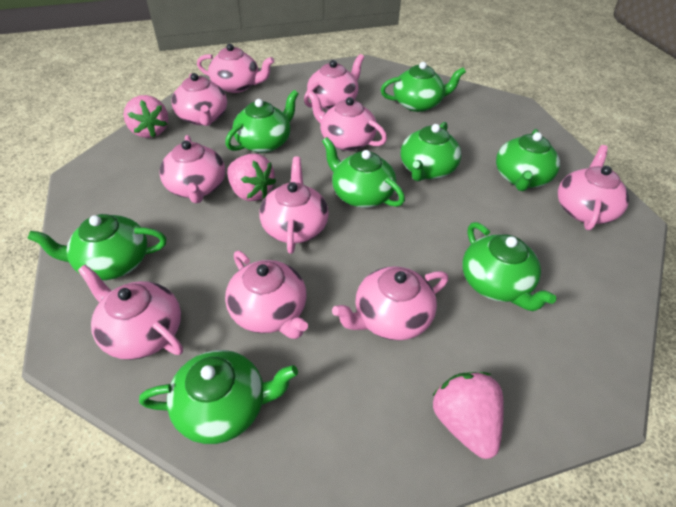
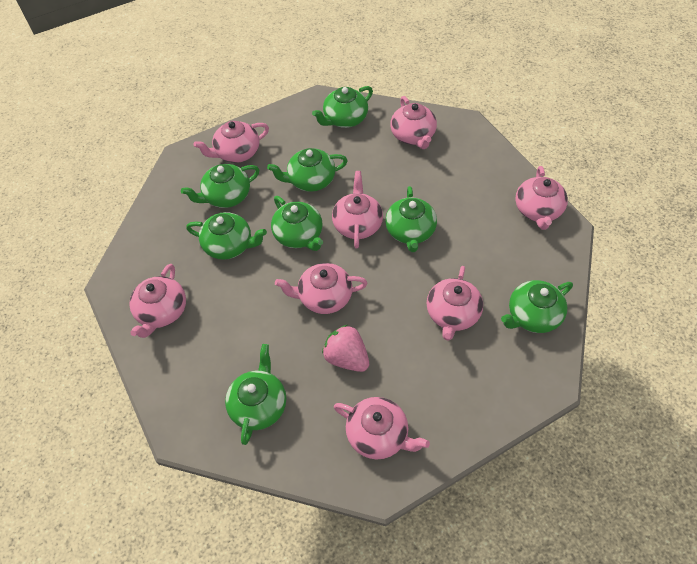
pink strawberry: 3 -> 1
pink teapot: 10 -> 8

